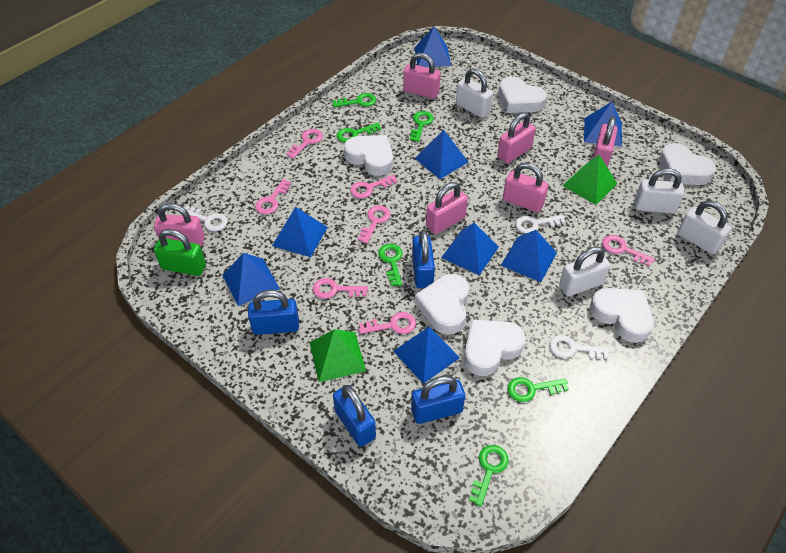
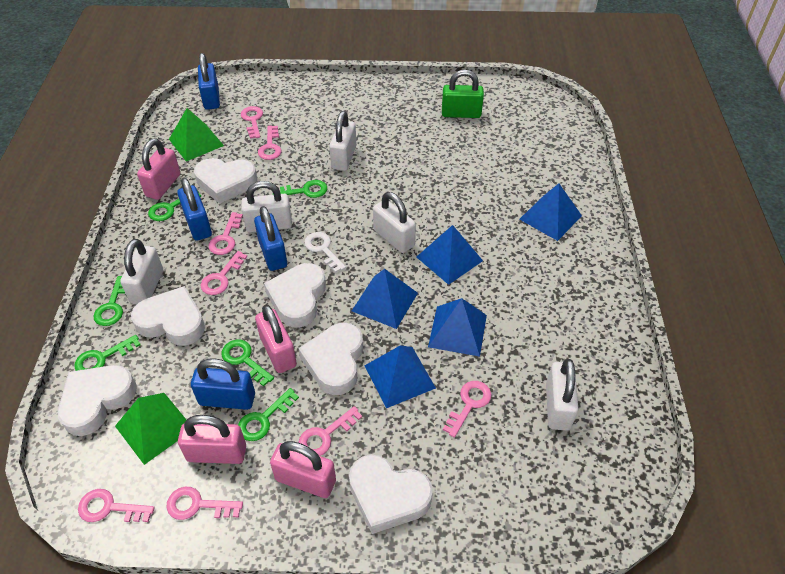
blue pyramid: 8 -> 5
pink key: 7 -> 8
pink padlock: 6 -> 4
white key: 3 -> 1
white padlock: 4 -> 5

